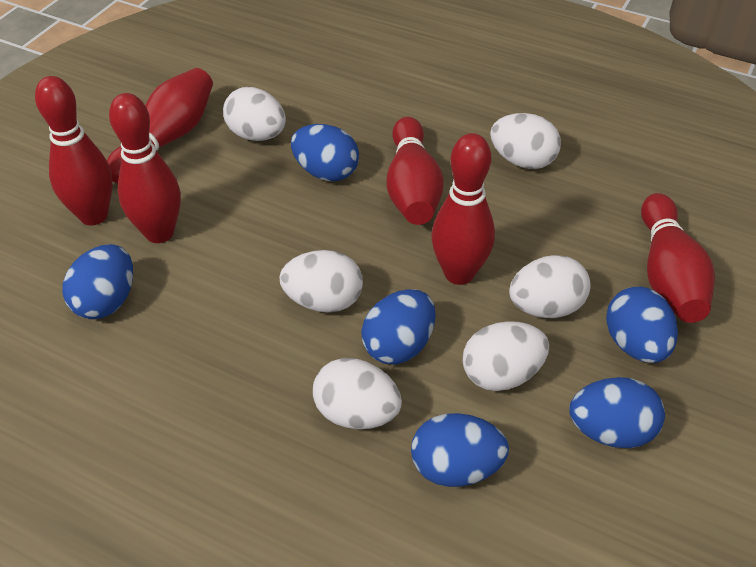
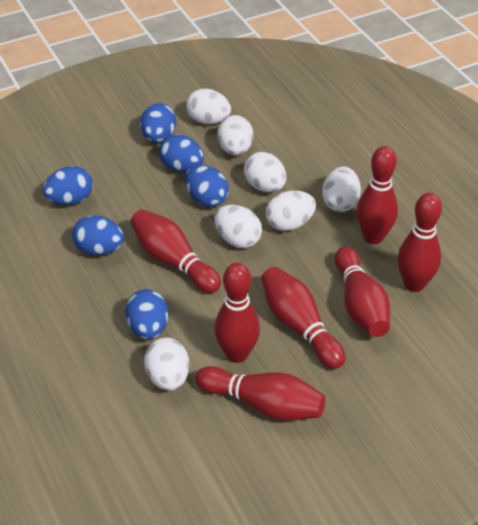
red bowling pin: 6 -> 7
white egg: 6 -> 7

